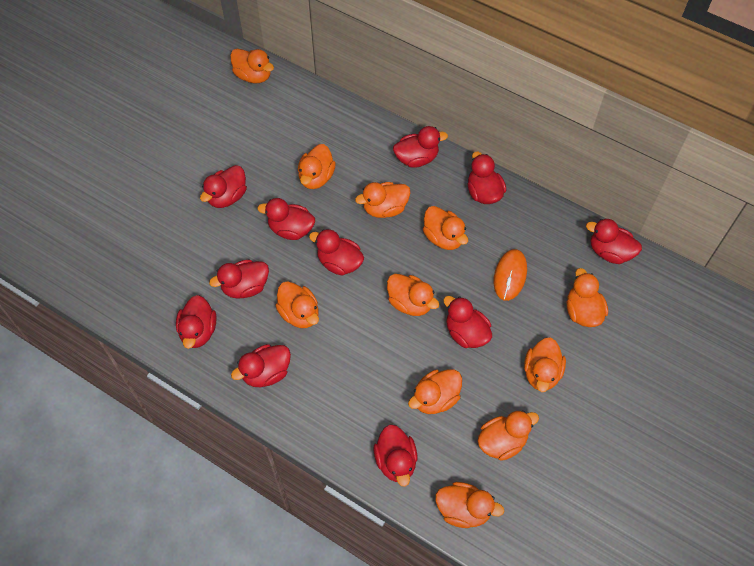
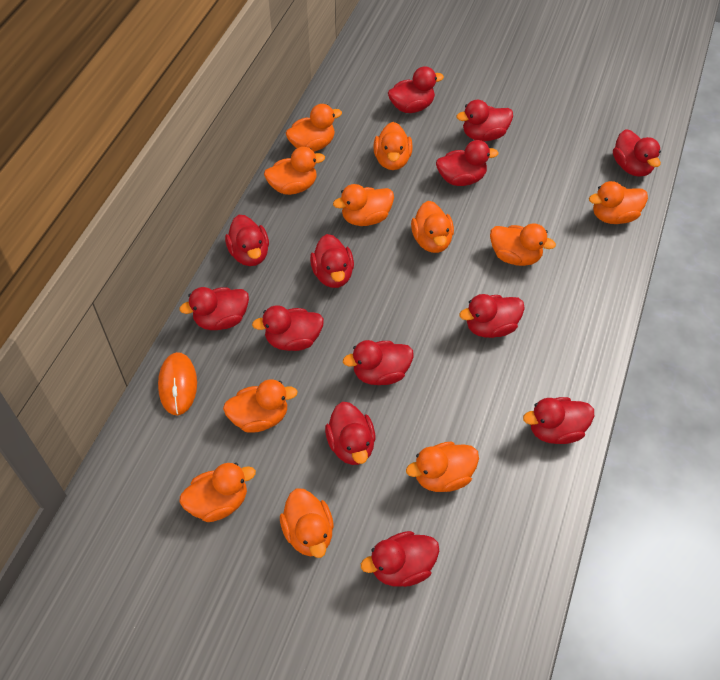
red duck: 11 -> 13

